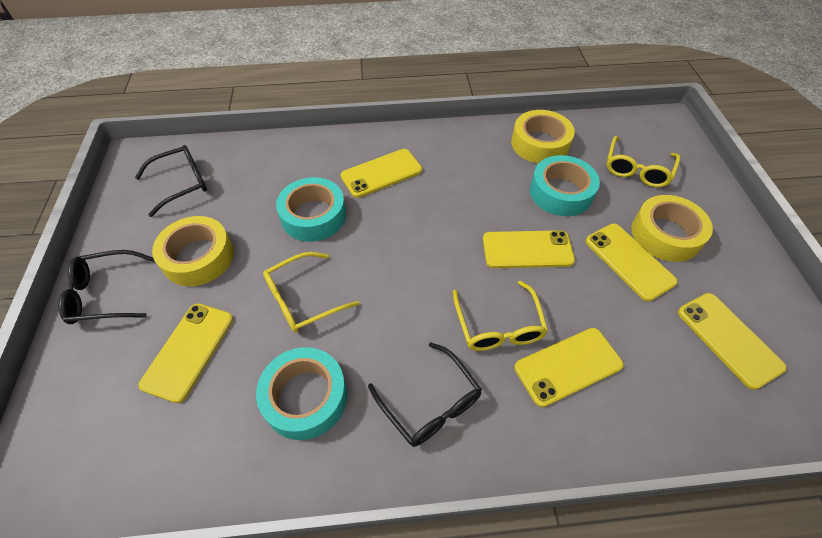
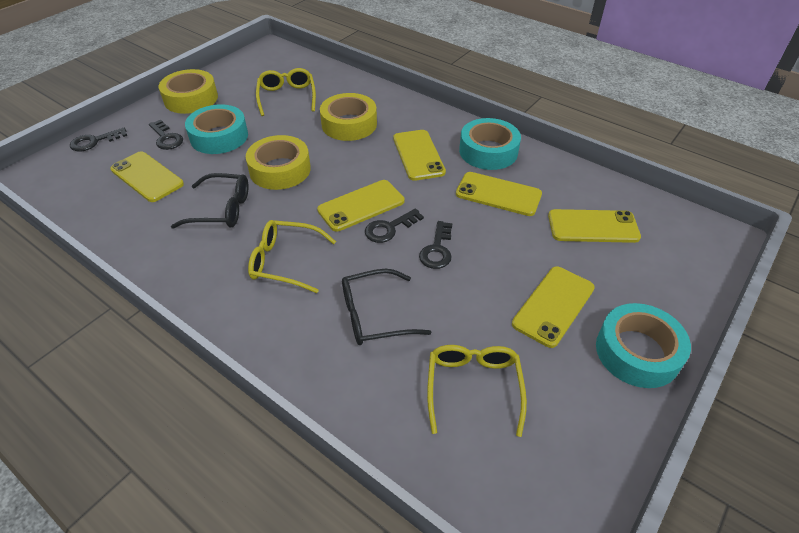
black glasses: 3 -> 2
black key: 0 -> 4

